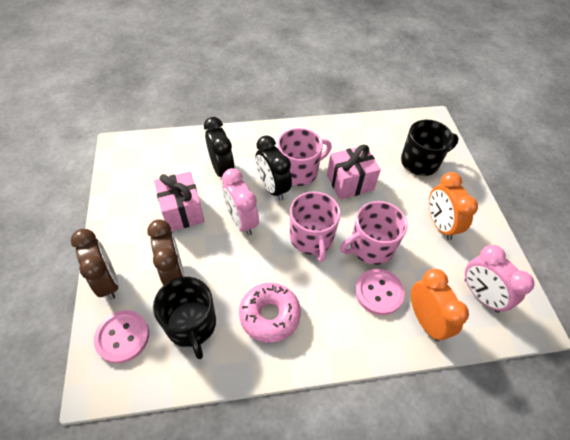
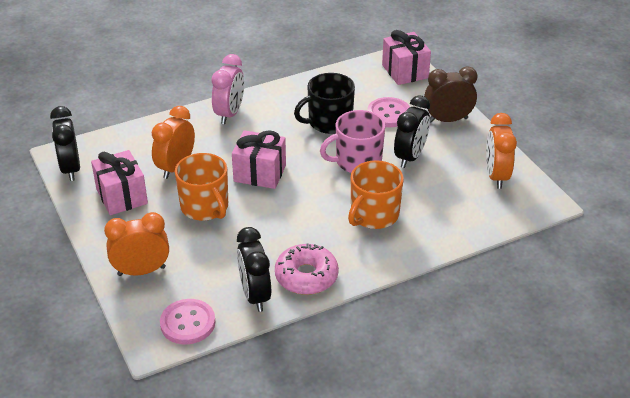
black clock: 2 -> 3
black mug: 2 -> 1
brown clock: 2 -> 1
orange clock: 2 -> 3
orange mug: 0 -> 2
pink clock: 2 -> 1
pink gift: 2 -> 3
pink mug: 3 -> 1

